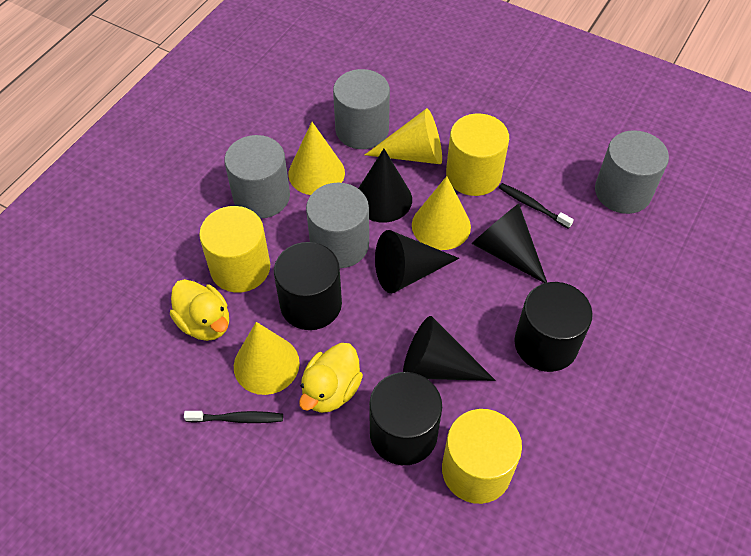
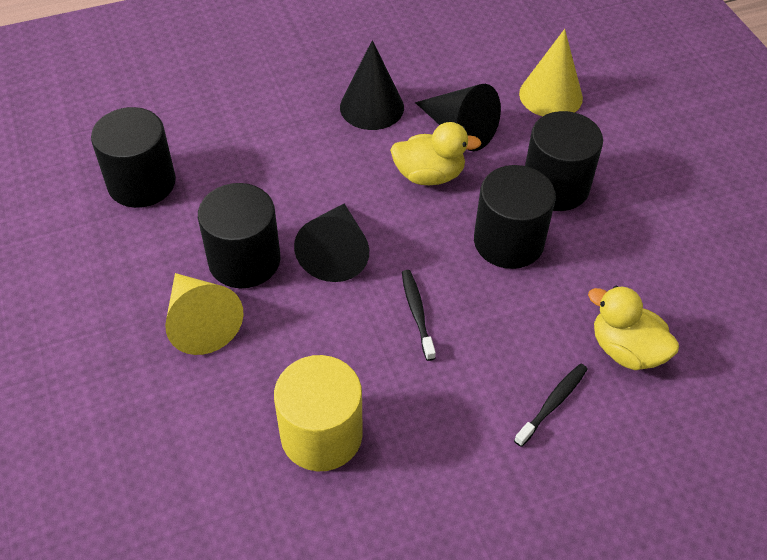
black cone: 4 -> 3
black cylinder: 3 -> 4
grey cylinder: 4 -> 0
yellow cone: 4 -> 2
yellow cylinder: 3 -> 1

